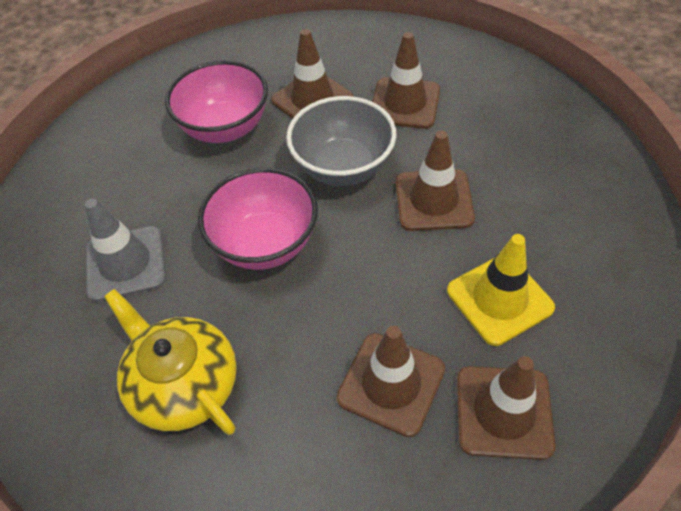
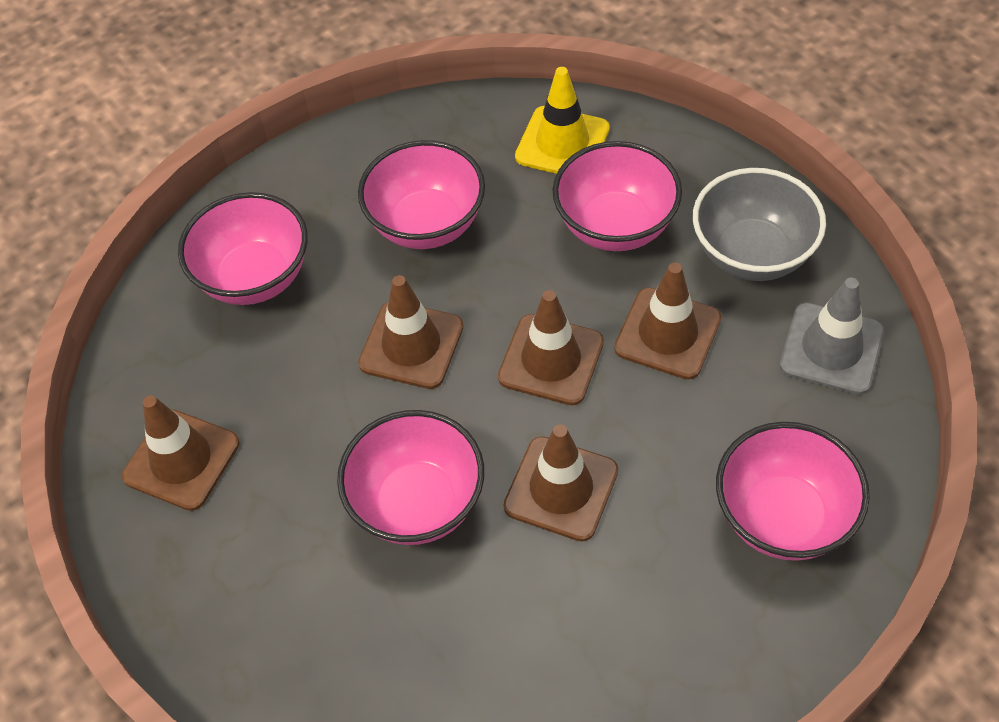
pink bowl: 2 -> 5
yellow teapot: 1 -> 0

